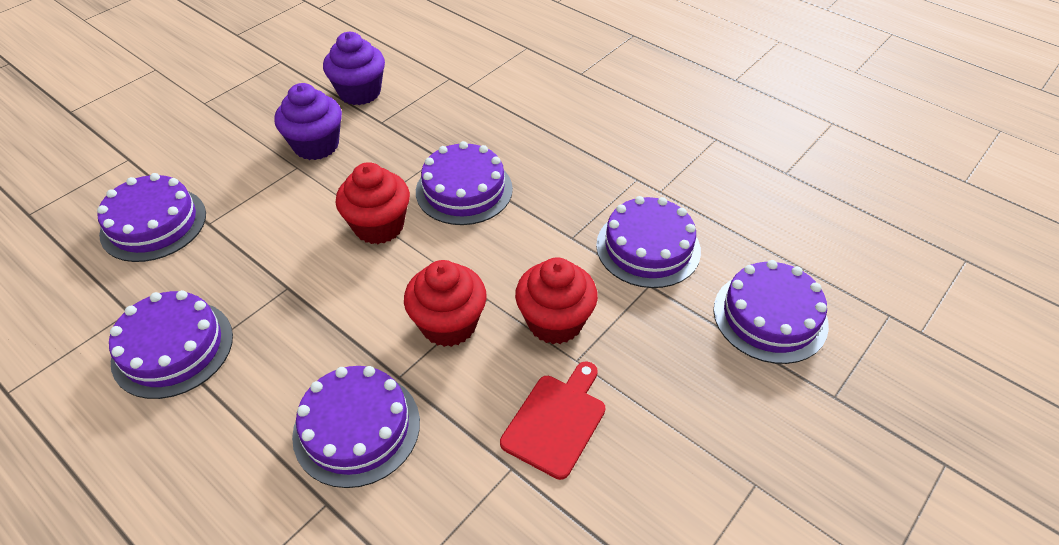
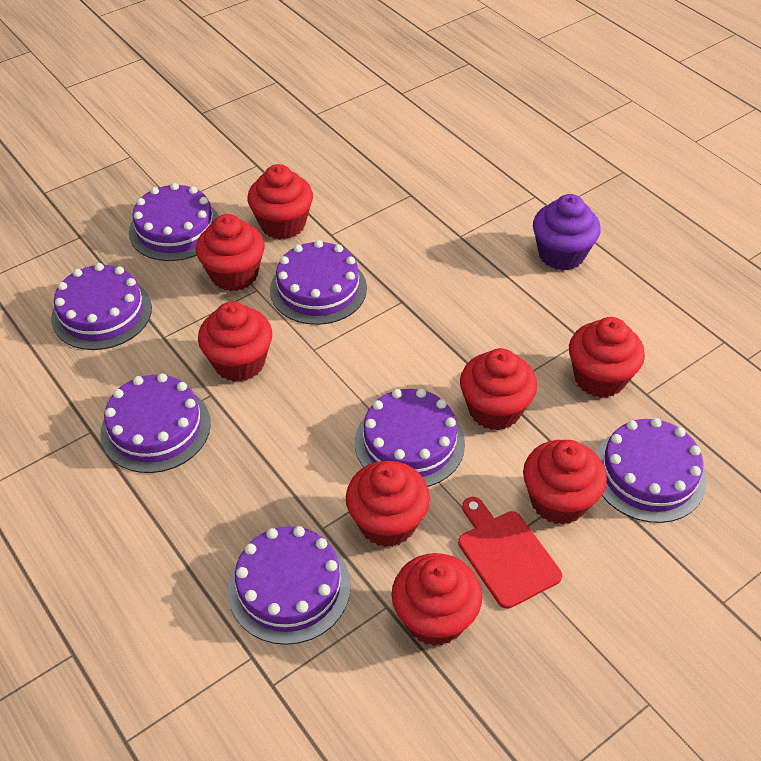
purple cake: 6 -> 7
purple cupcake: 2 -> 1
red cupcake: 3 -> 8

